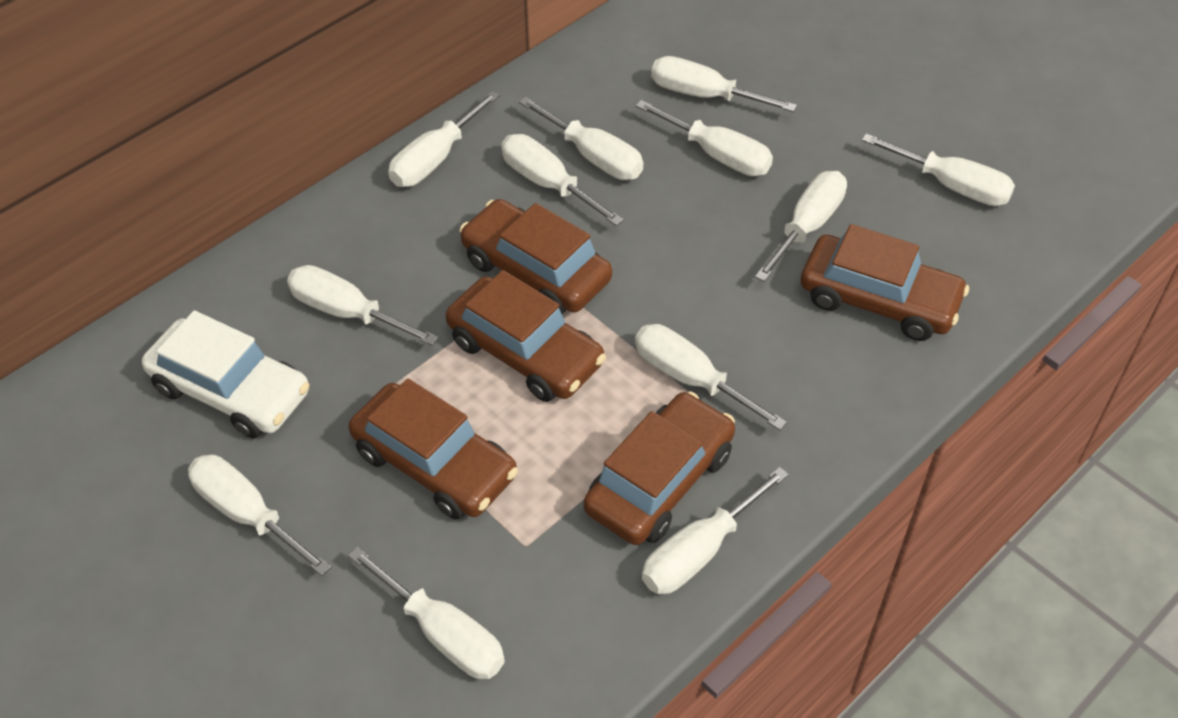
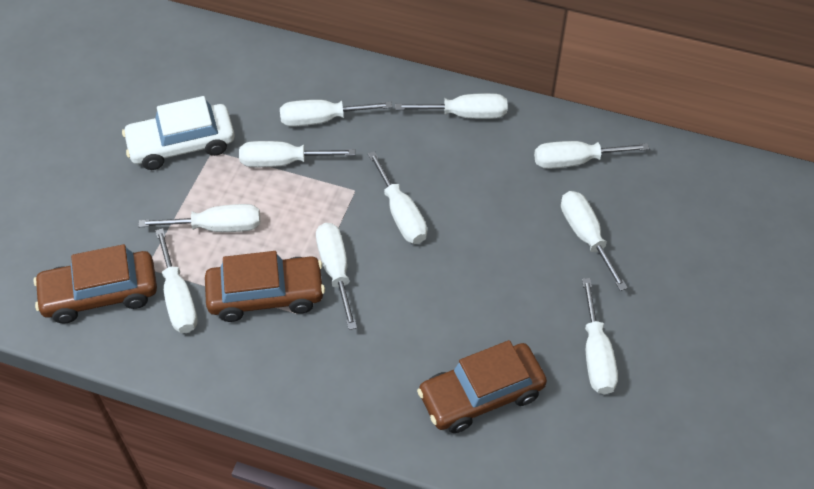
brown car: 5 -> 3
white screwdriver: 12 -> 10

